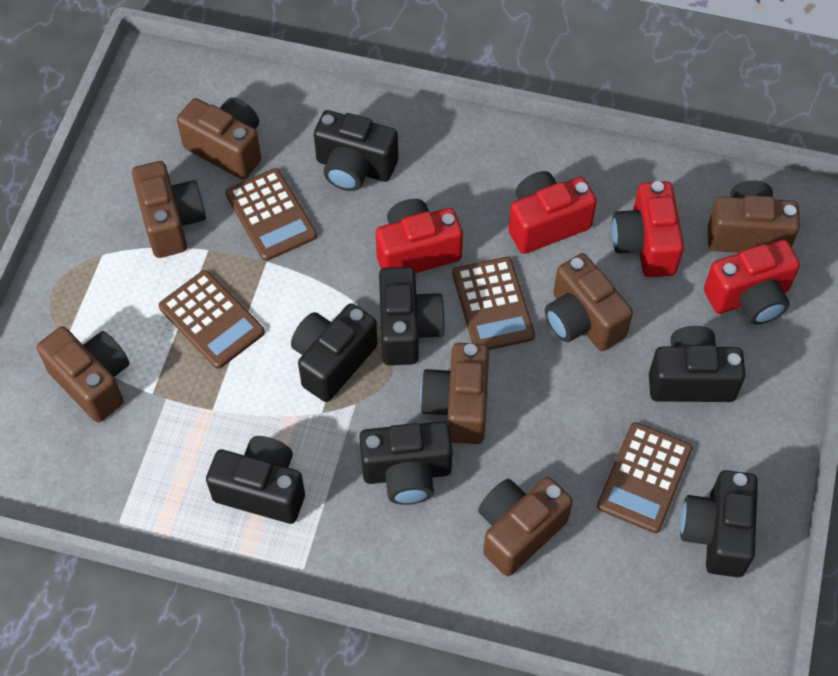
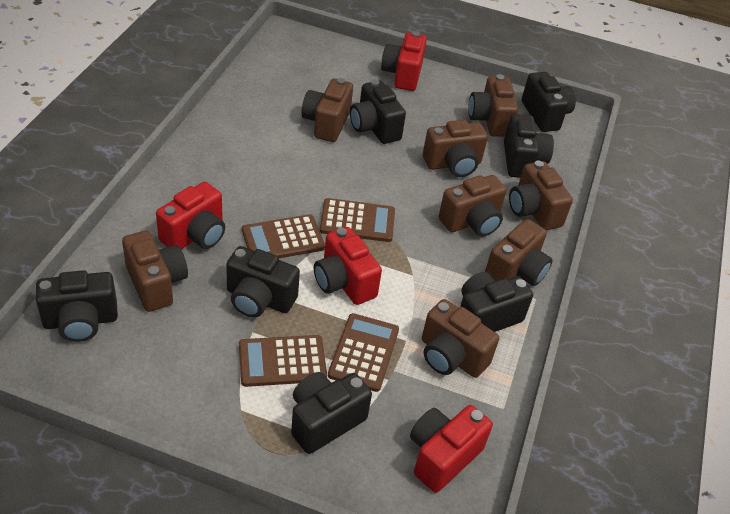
brown camera: 7 -> 8

